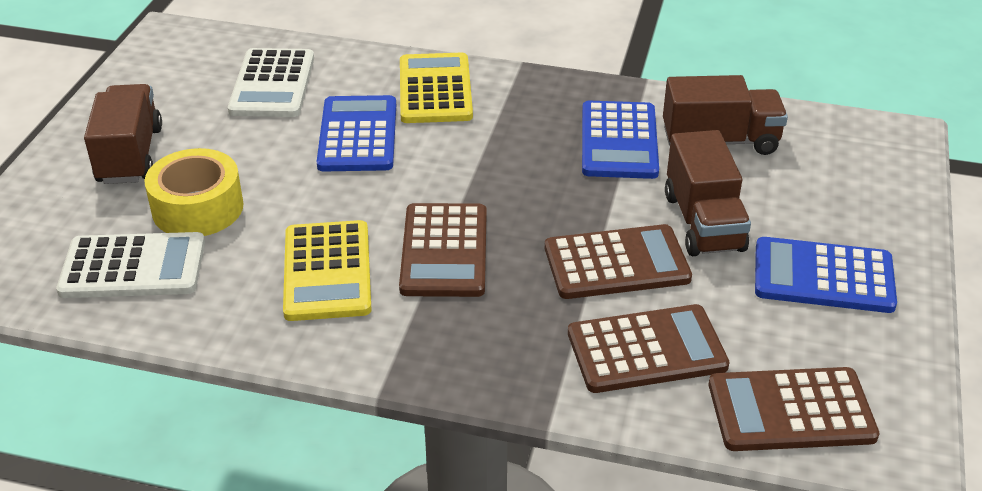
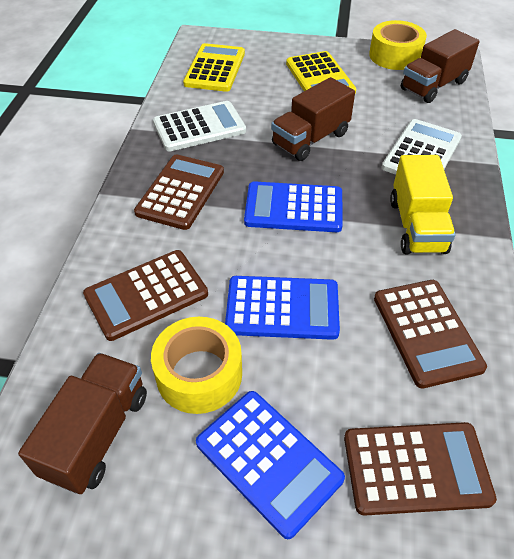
yellow tape: 1 -> 2
yellow truck: 0 -> 1

